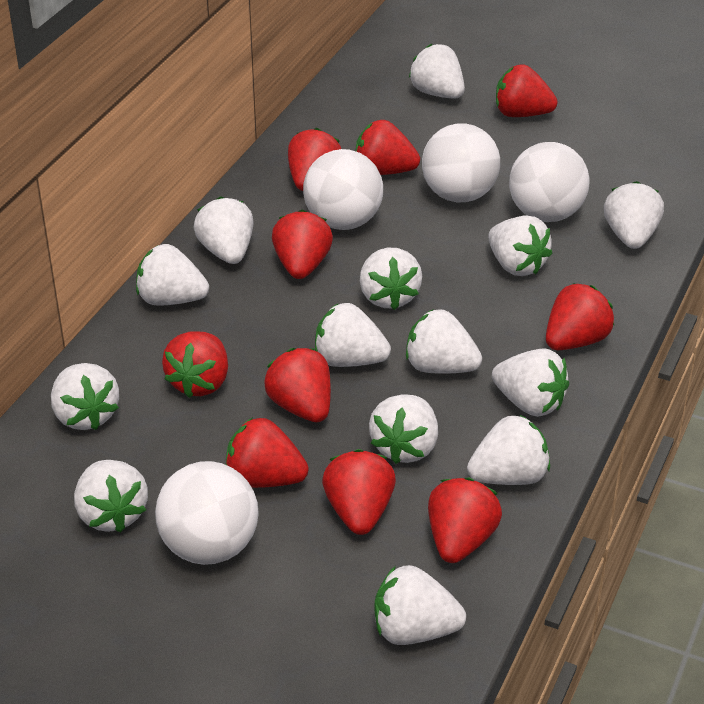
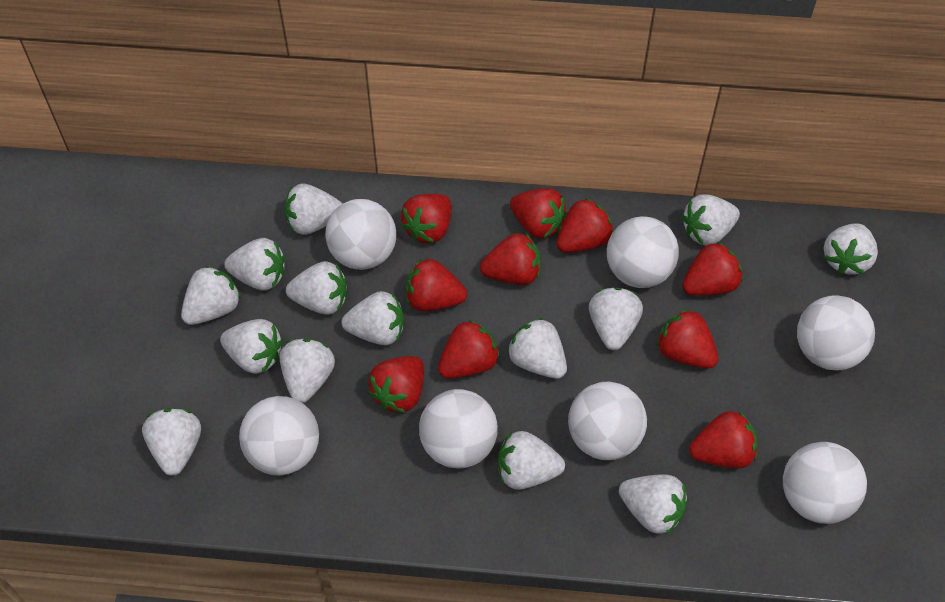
white ball: 4 -> 7

